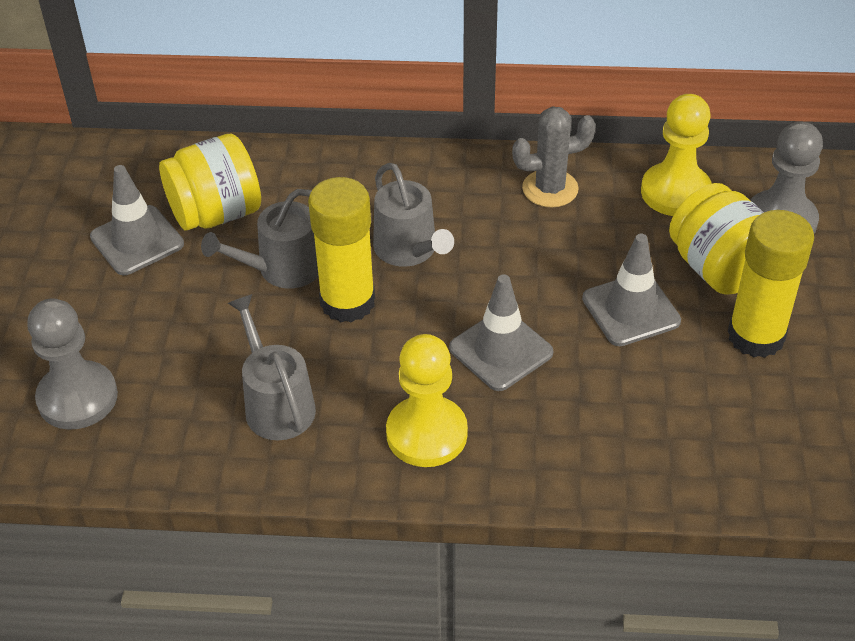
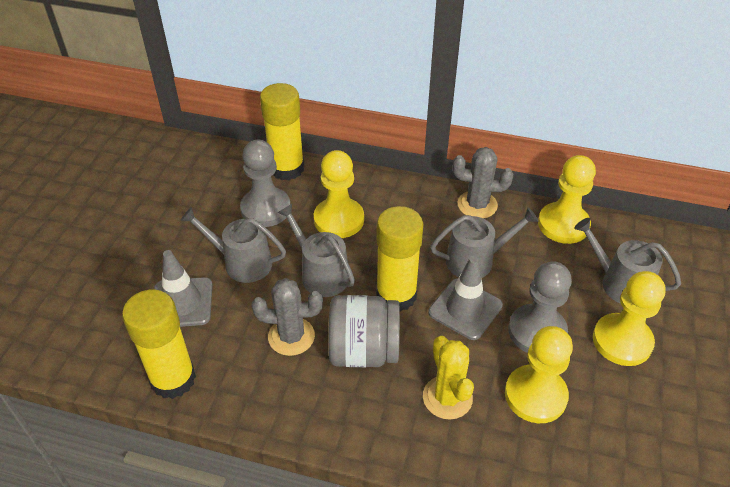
grey cactus: 1 -> 2
grey jar: 0 -> 1
grey traffic cone: 3 -> 2
grey watering can: 3 -> 4
yellow cactus: 0 -> 1
yellow glue stick: 2 -> 3
yellow jar: 2 -> 0
yellow pawn: 2 -> 4

